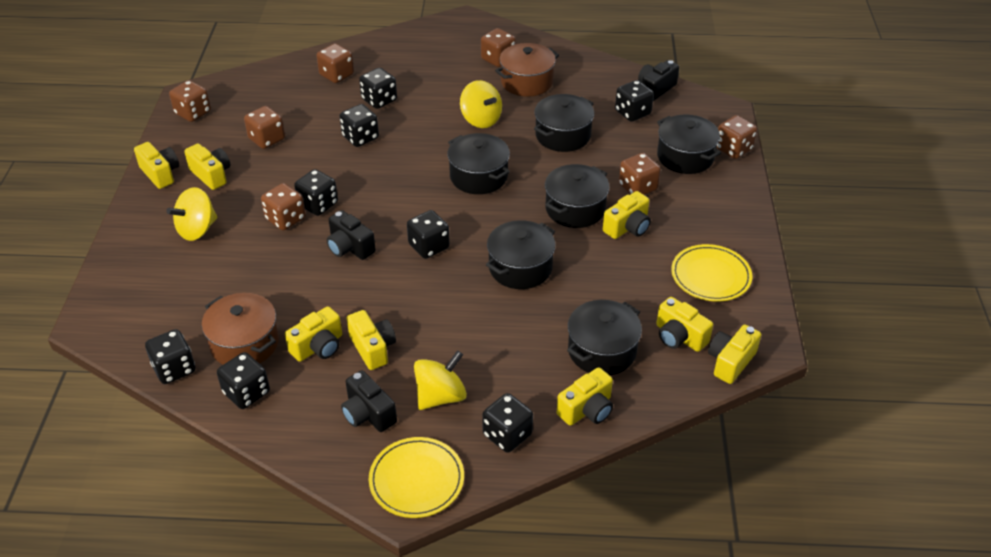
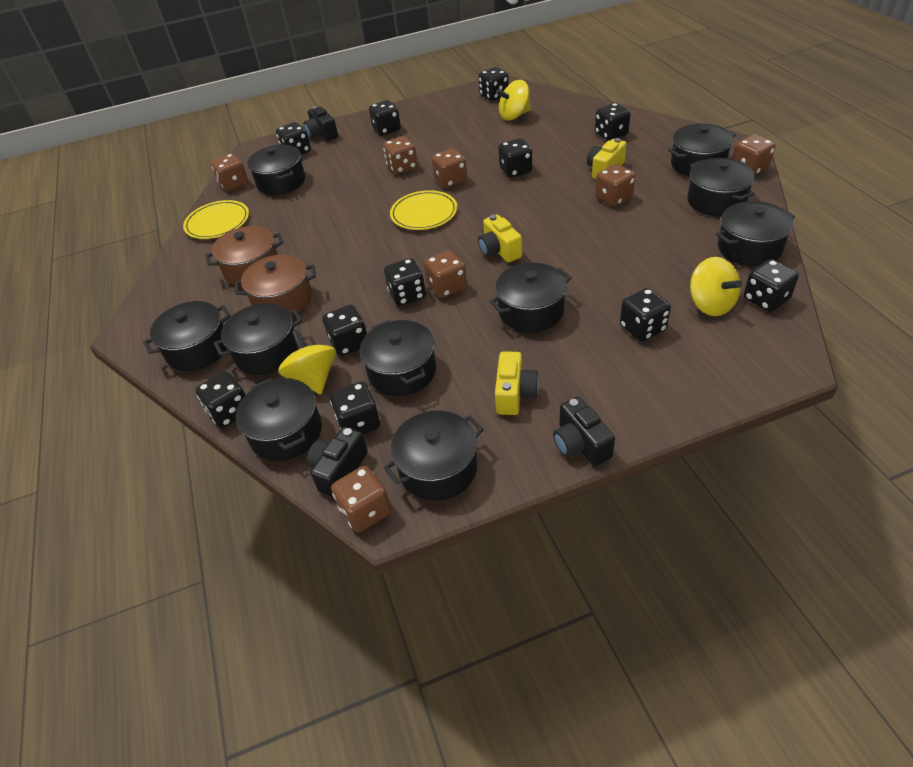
black dice: 8 -> 11
black pot: 6 -> 10
yellow camera: 8 -> 3

